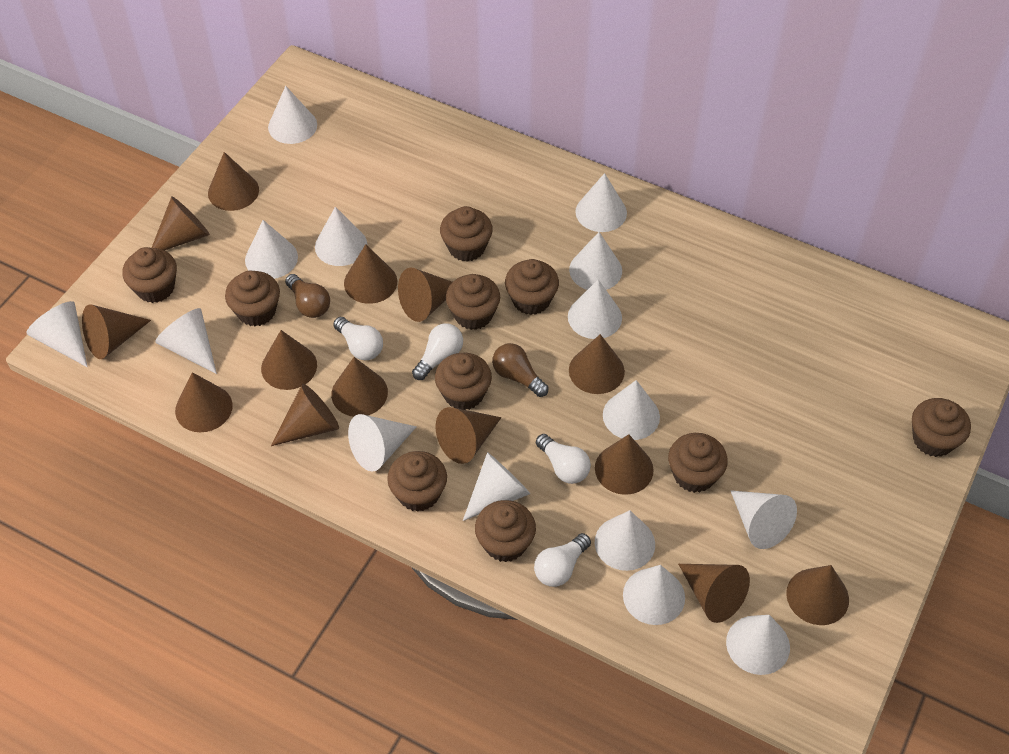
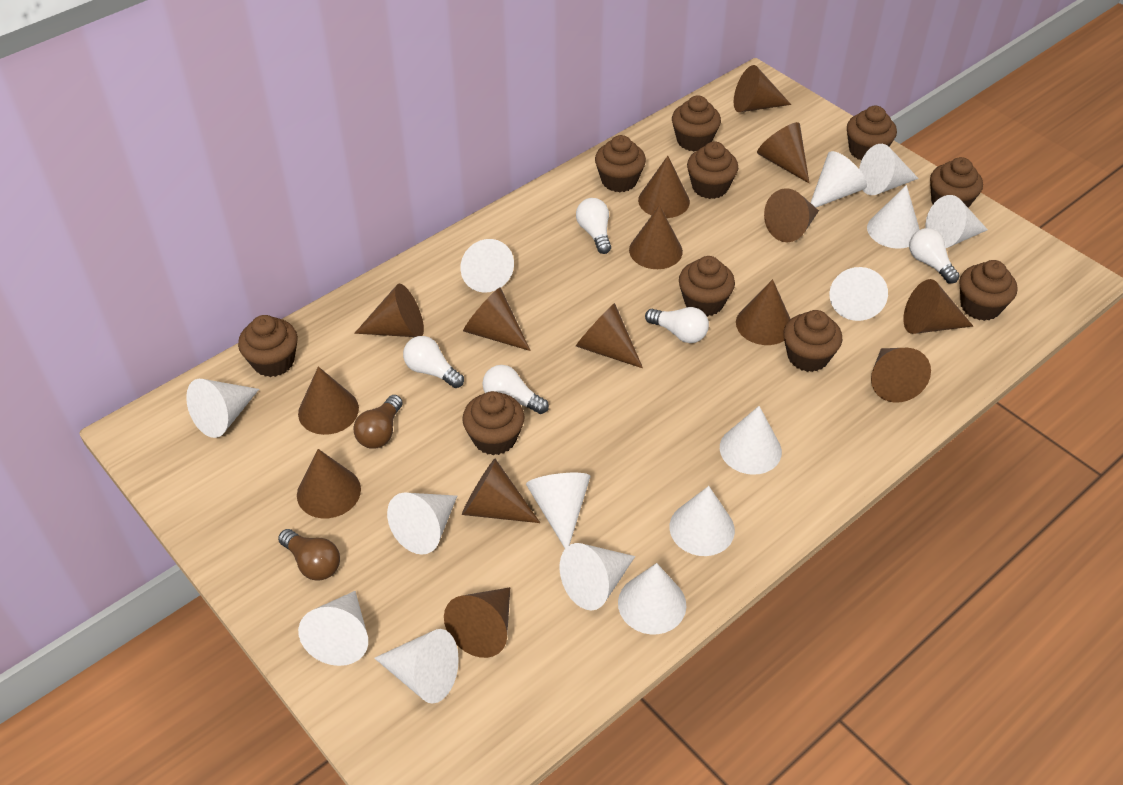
brown cone: 14 -> 15
white light bulb: 4 -> 5

